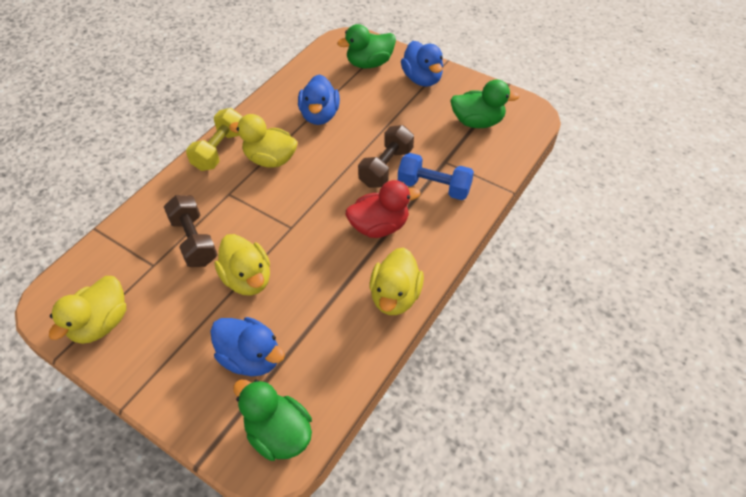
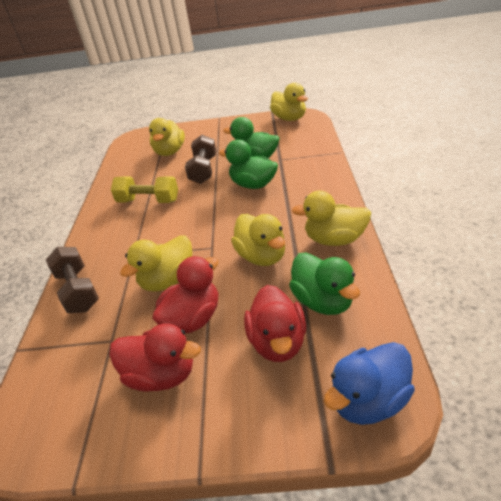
blue duck: 3 -> 1
blue dumbbell: 1 -> 0
red duck: 1 -> 3
yellow duck: 4 -> 5

